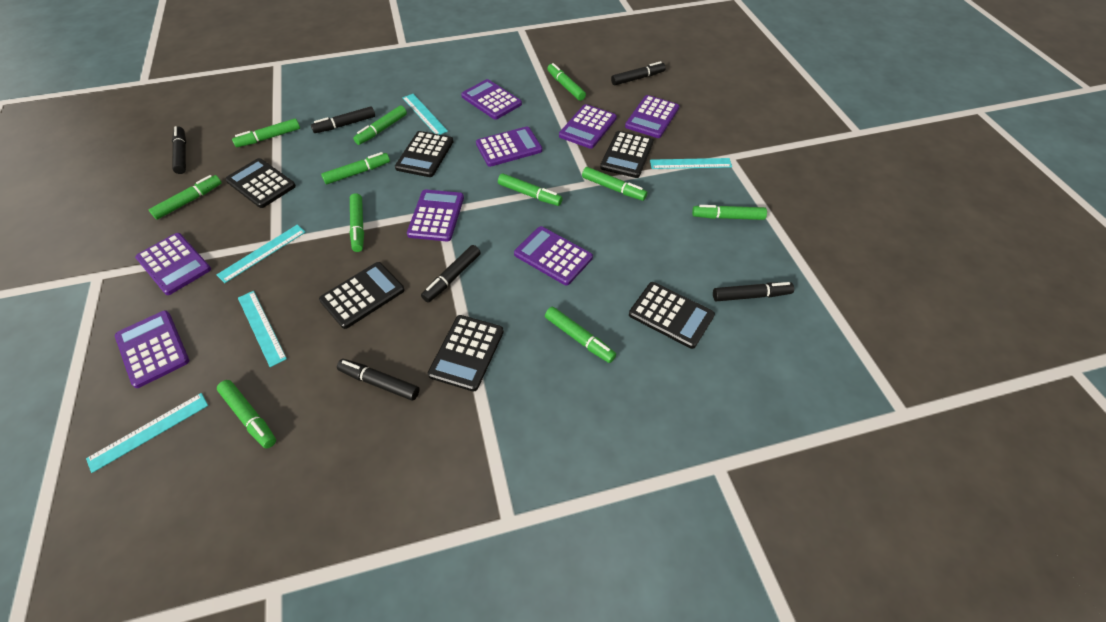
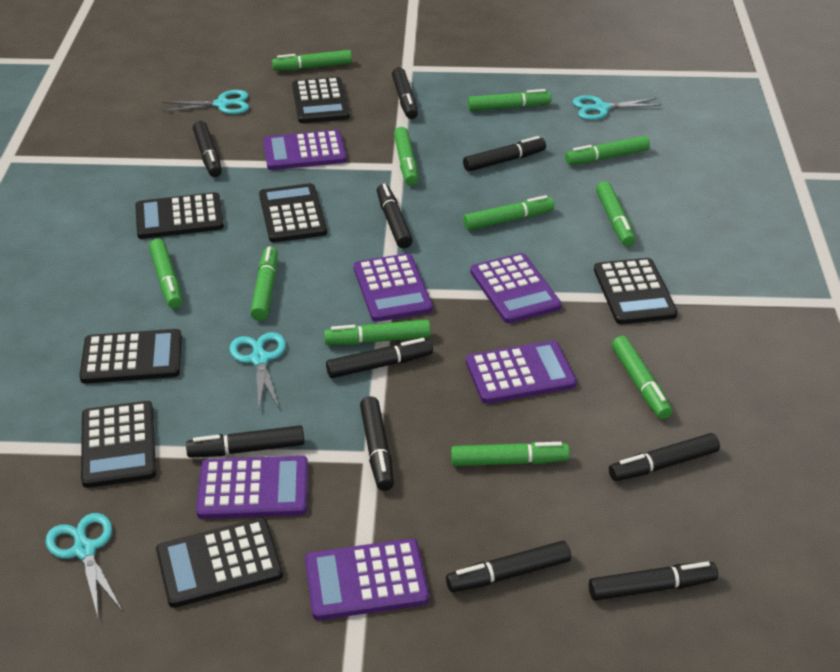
black calculator: 6 -> 7
black marker: 6 -> 10
purple calculator: 8 -> 6
turquoise ruler: 5 -> 0
turquoise scissors: 0 -> 4

